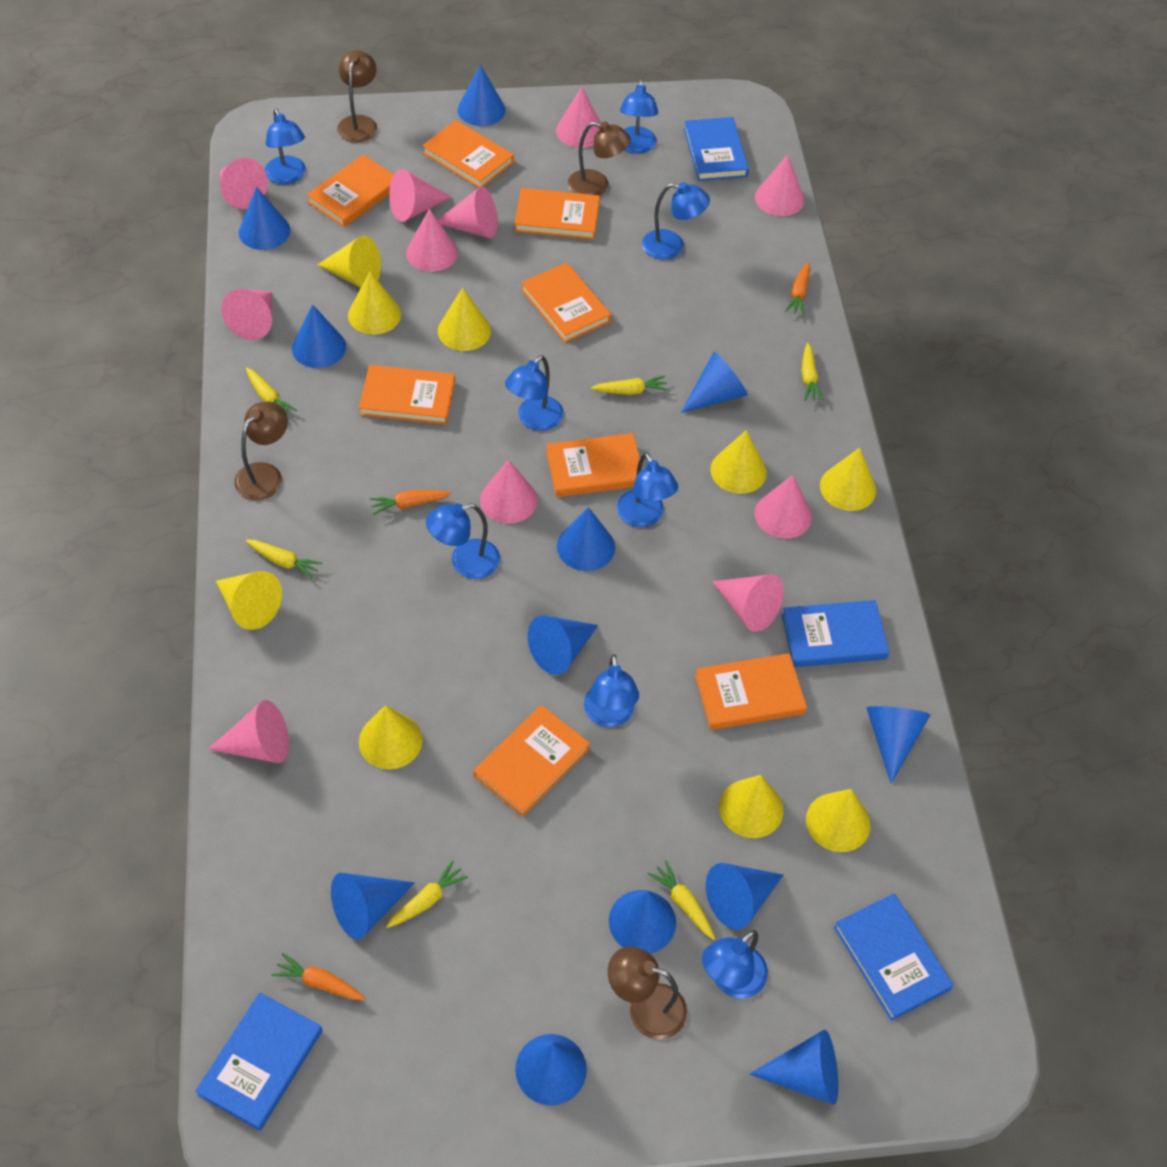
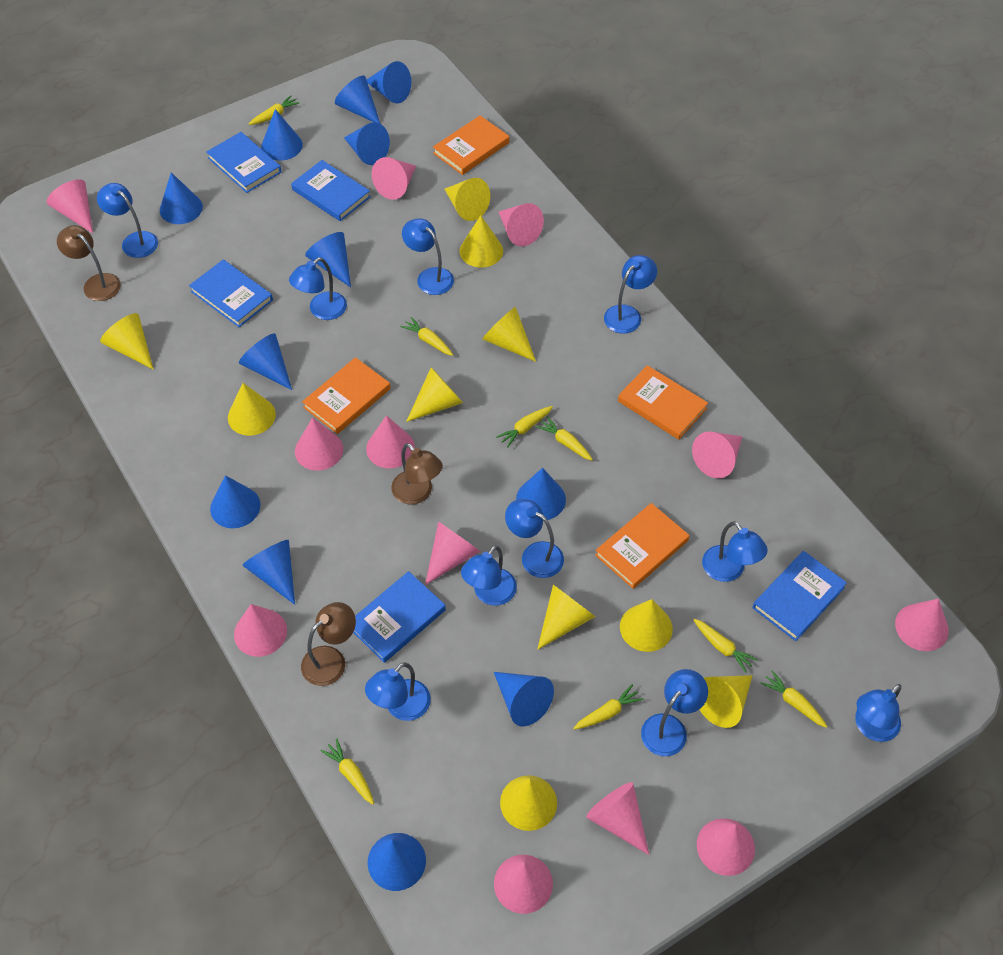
blue book: 4 -> 5
blue lamp: 8 -> 10
brown lamp: 4 -> 3
orange book: 8 -> 4
orange carrot: 3 -> 0
pink cone: 11 -> 12
yellow carrot: 6 -> 8
yellow cone: 9 -> 10

